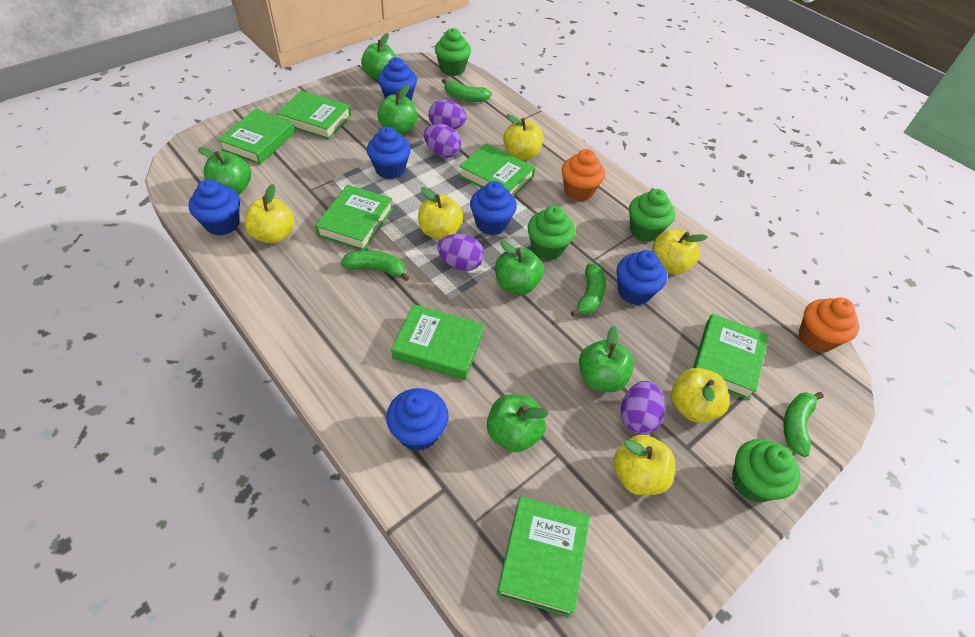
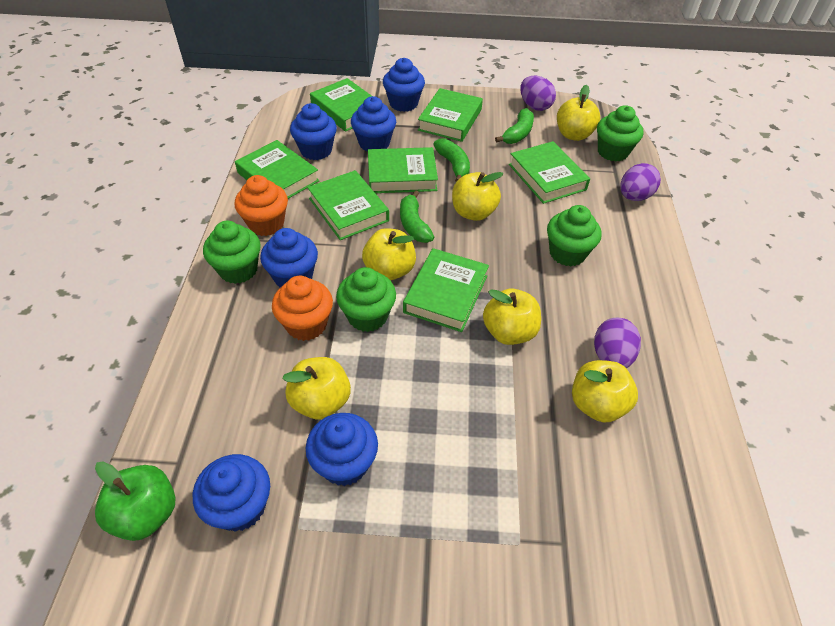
green apple: 6 -> 1
green banana: 4 -> 3
purple egg: 4 -> 3

